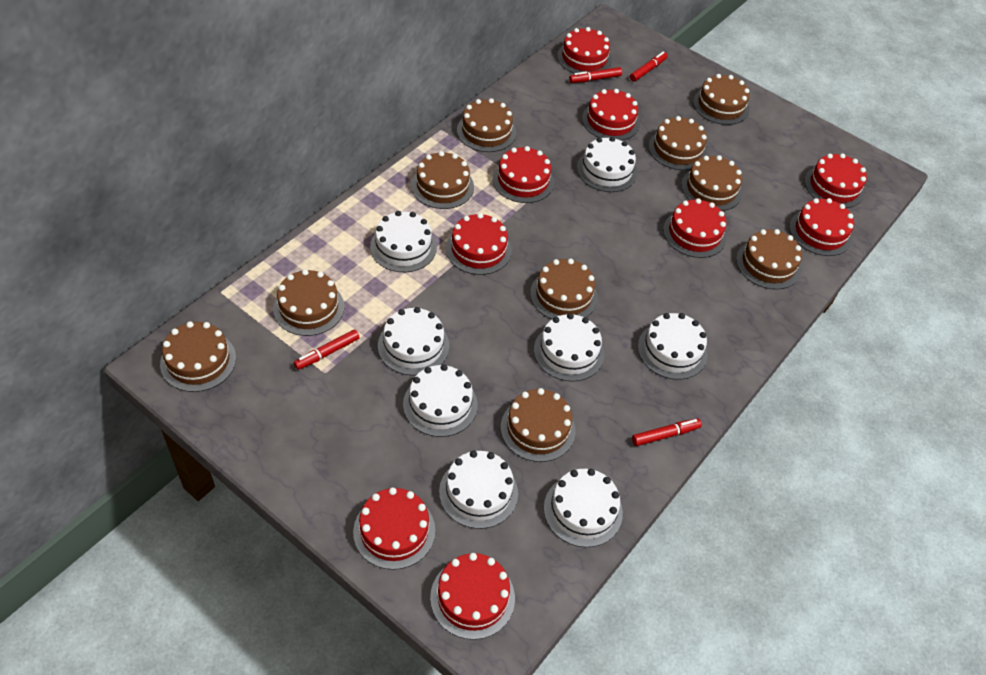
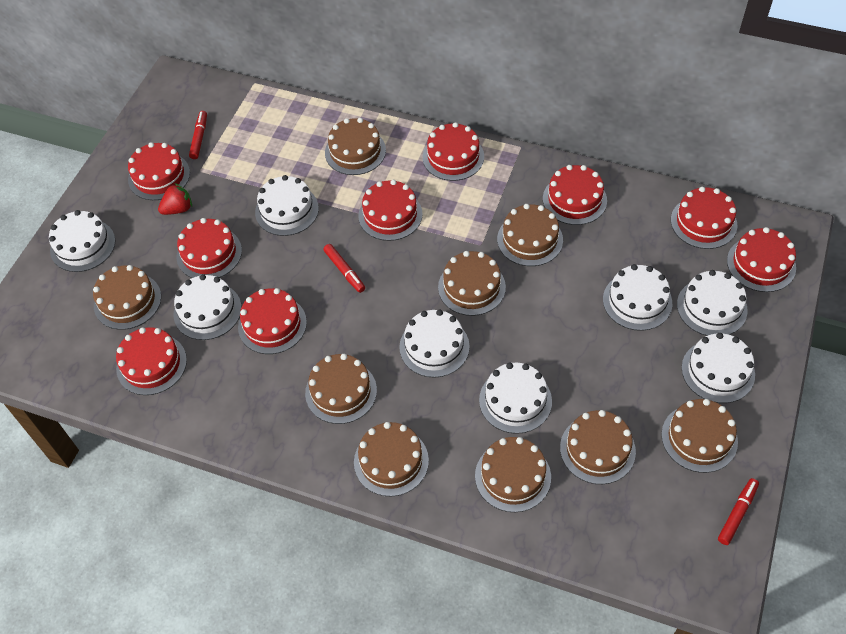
brown cake: 10 -> 9
red marker: 4 -> 3
red strawberry: 0 -> 1

